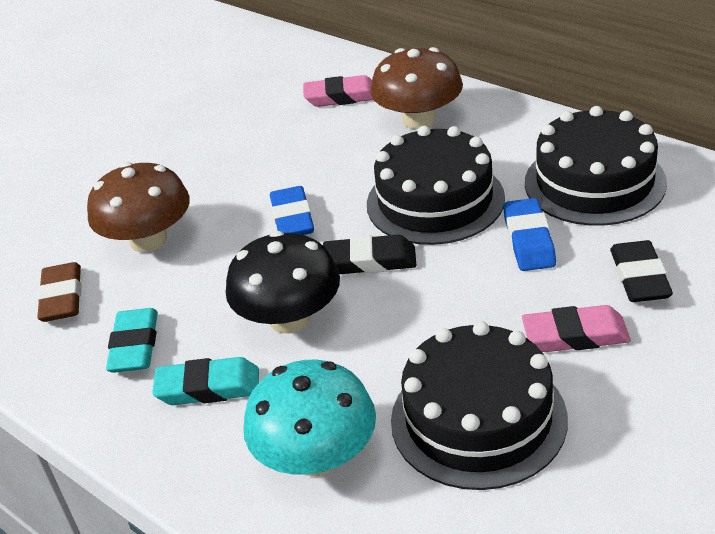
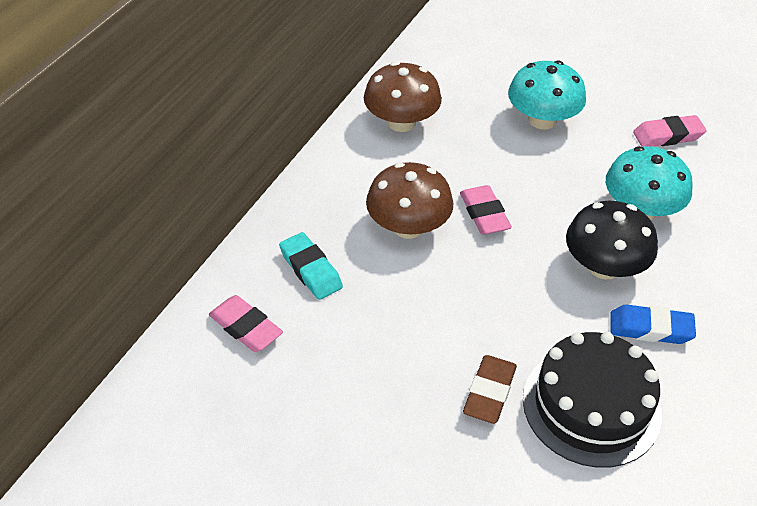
black cake: 3 -> 1
black eraser: 2 -> 0
blue eraser: 2 -> 1
pink eraser: 2 -> 3
turquoise eraser: 2 -> 1
turquoise mushroom: 1 -> 2

